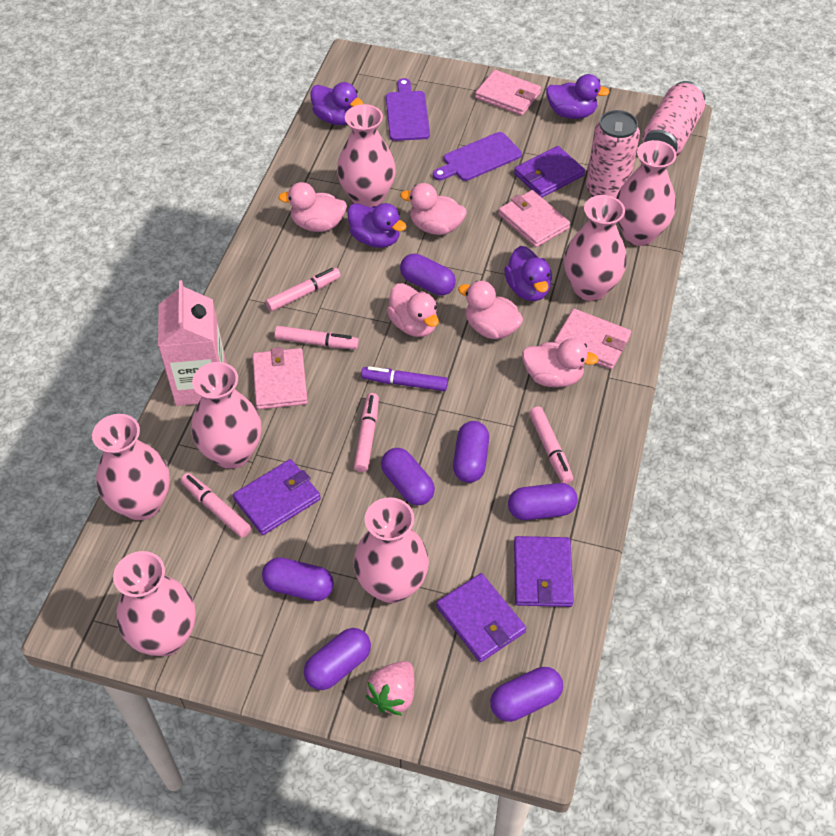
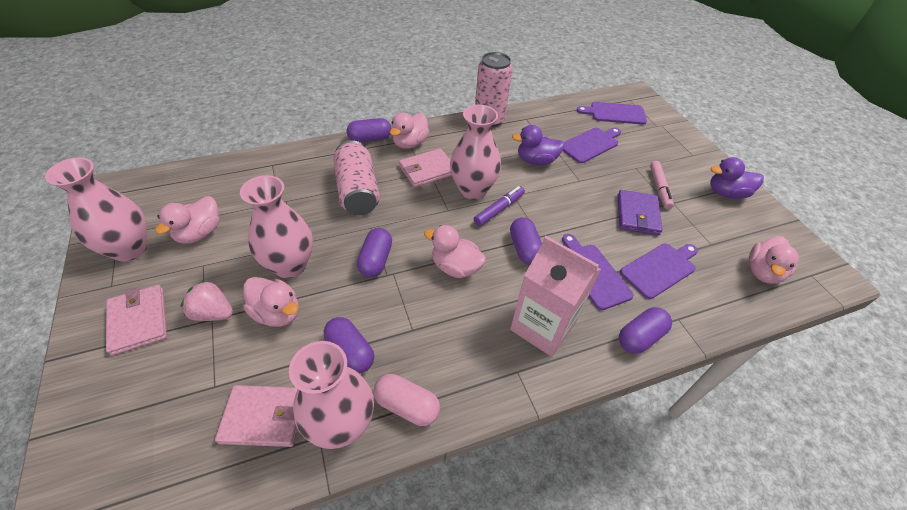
pink capsule: 0 -> 1
pink marker: 5 -> 1
pink vase: 7 -> 4
pink wallet: 4 -> 3
purple capsule: 7 -> 5
purple cutting board: 2 -> 4
purple duck: 4 -> 2
purple wallet: 4 -> 1

